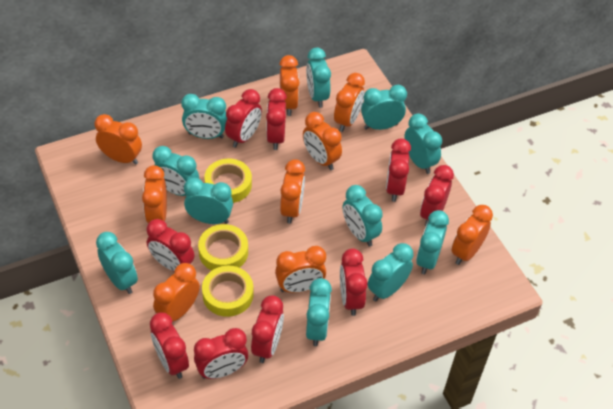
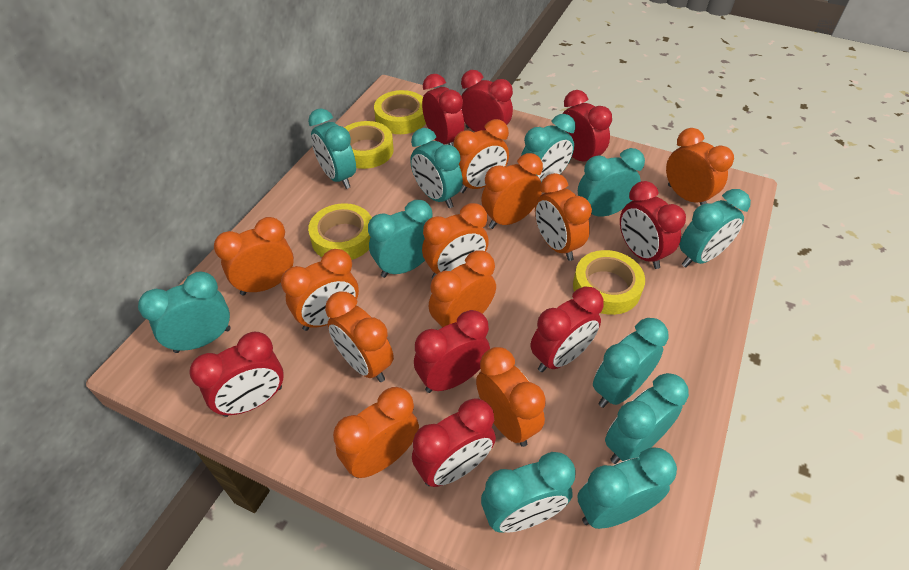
orange clock: 9 -> 11
red clock: 9 -> 8
yellow tape: 3 -> 4

